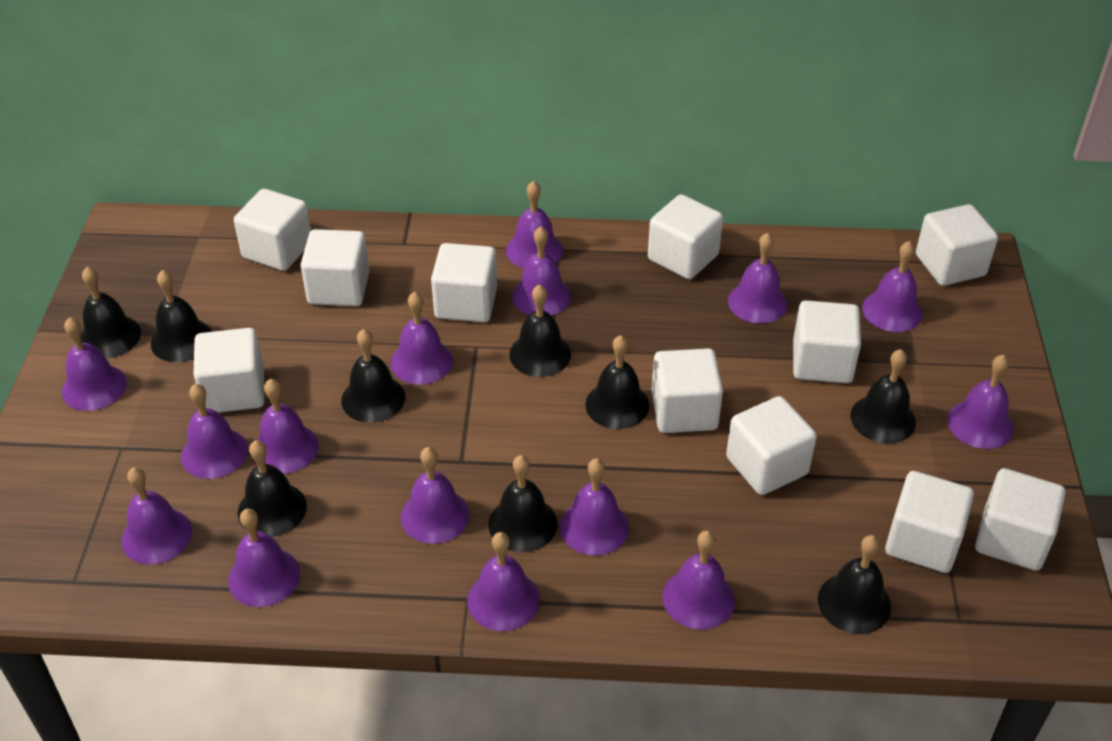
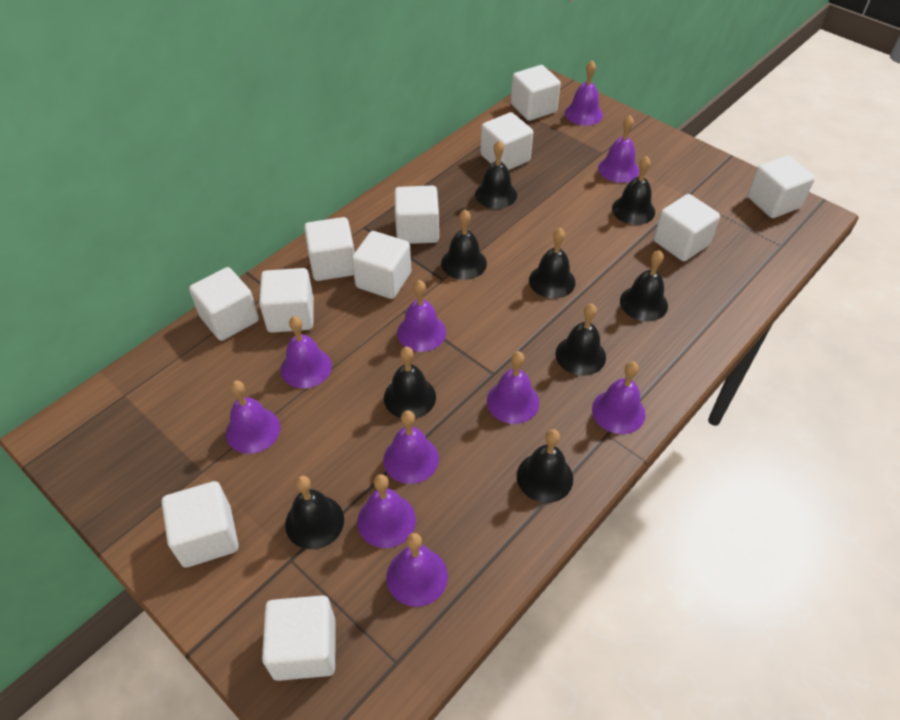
purple bell: 15 -> 10

